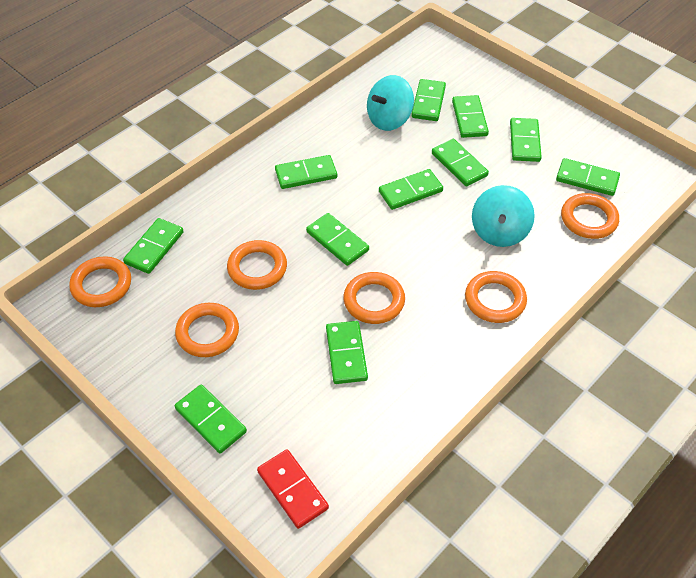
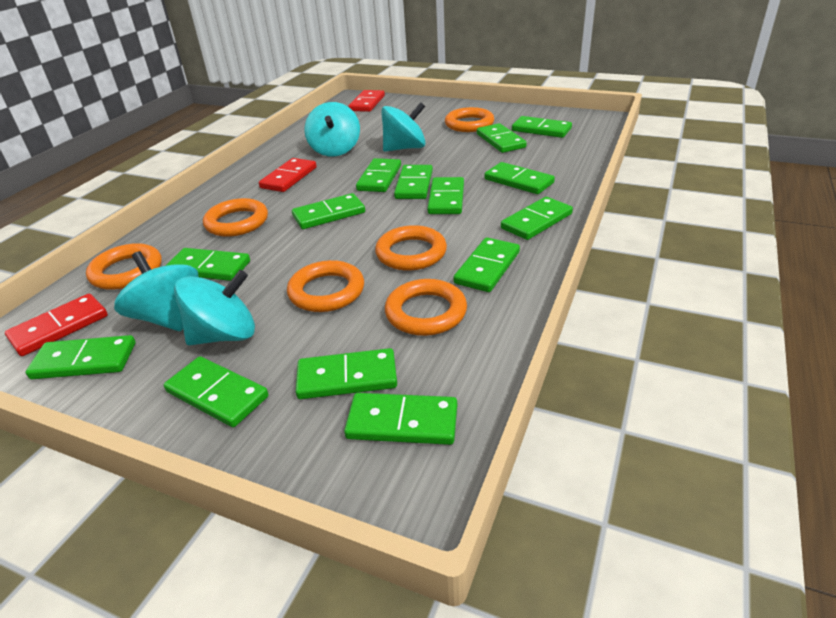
green domino: 11 -> 14
red domino: 1 -> 3
turquoise spinning top: 2 -> 4

